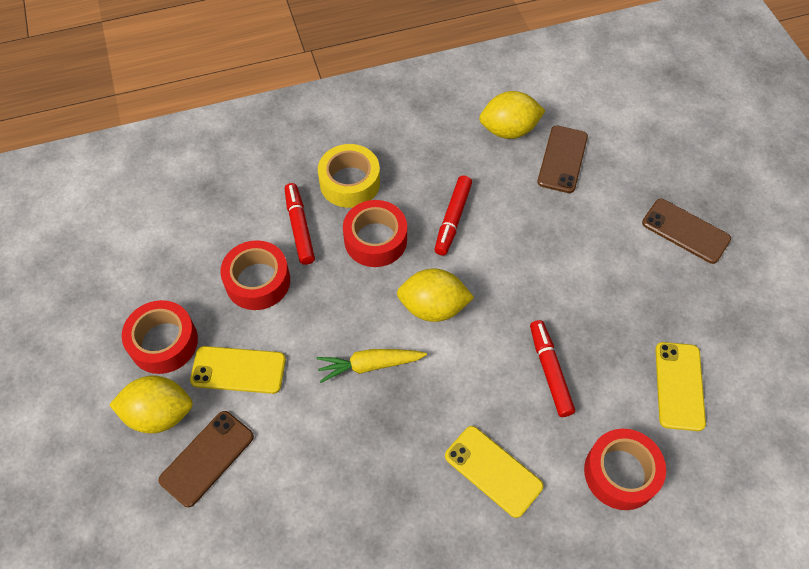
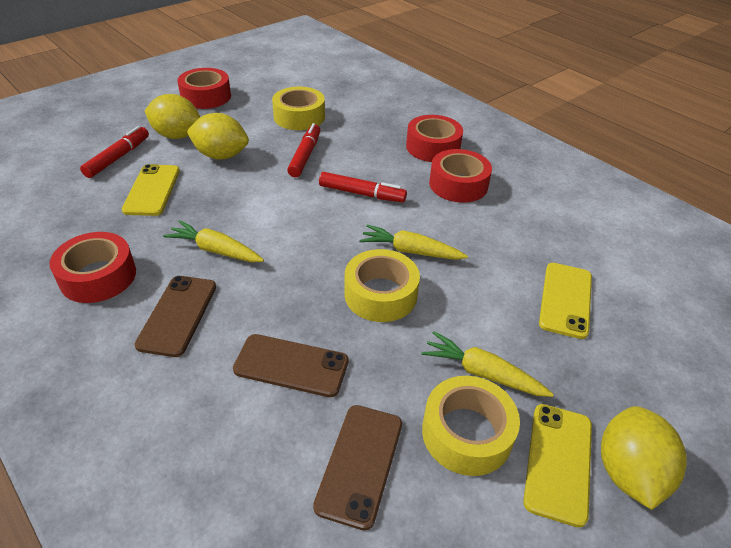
yellow carrot: 1 -> 3
yellow tape: 1 -> 3

